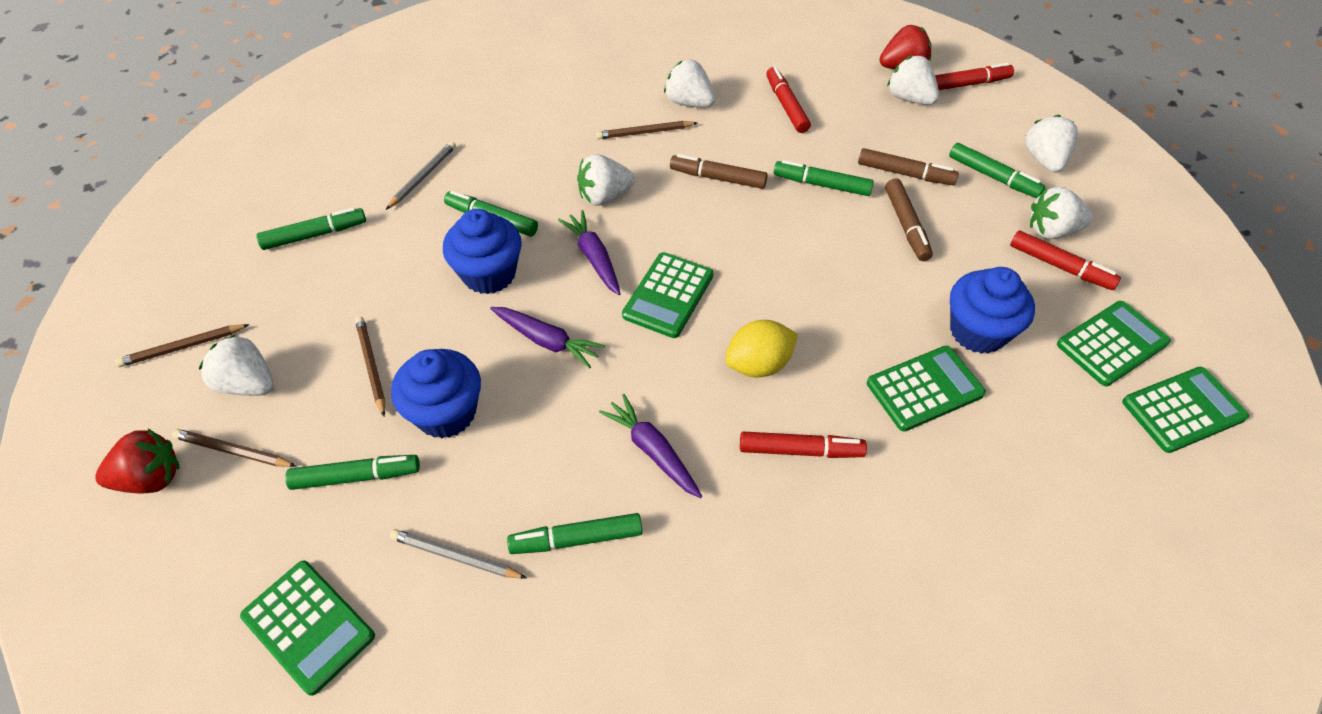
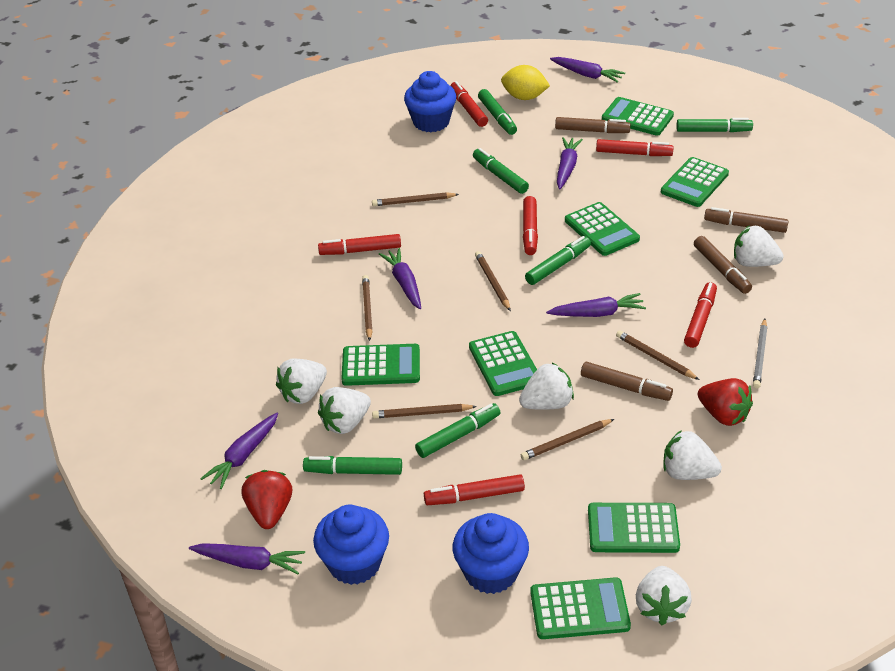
brown marker: 3 -> 4
brown pencil: 4 -> 6
green calculator: 5 -> 7
grey pencil: 2 -> 1
purple carrot: 3 -> 6
red marker: 4 -> 6

